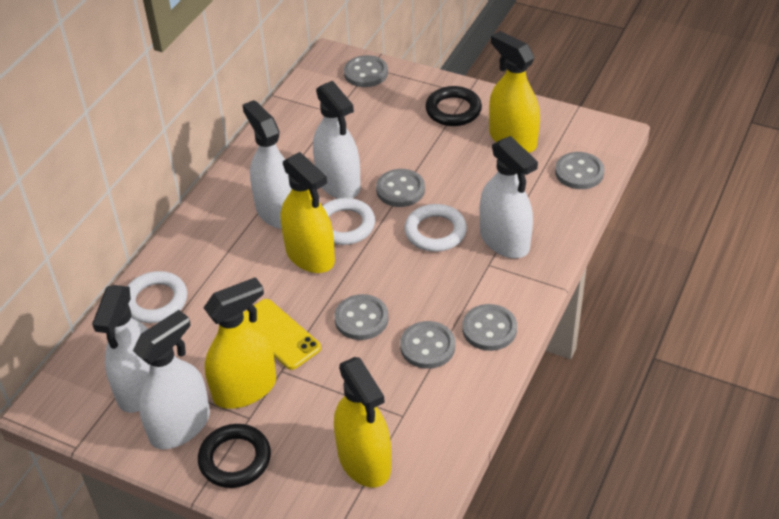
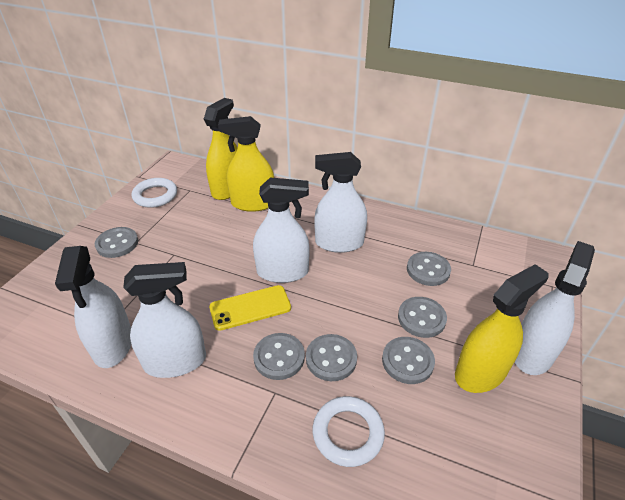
black ring: 2 -> 0
white ring: 3 -> 2
yellow spray bottle: 4 -> 3

